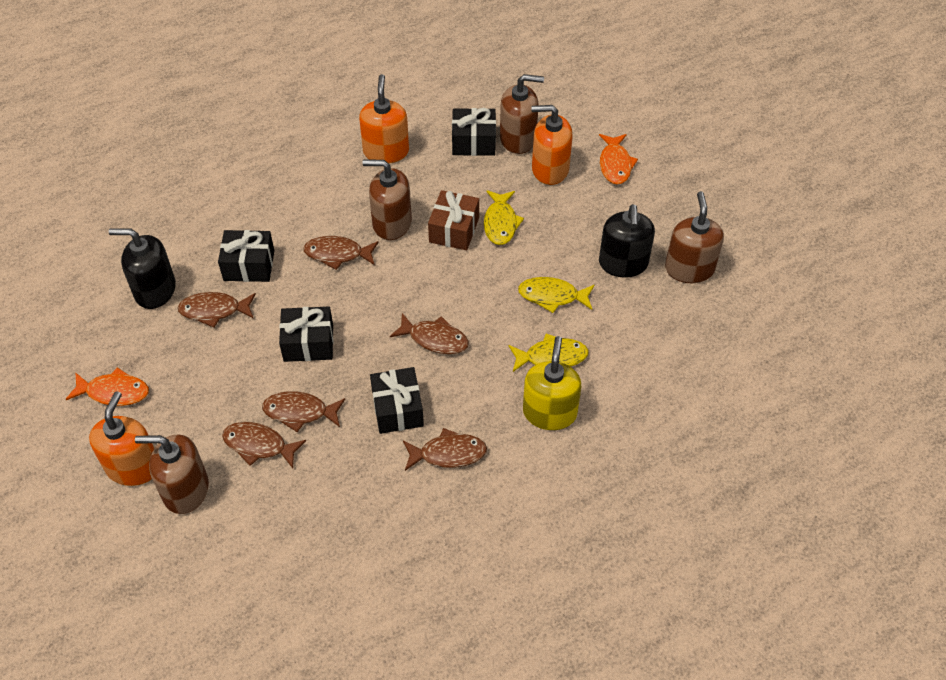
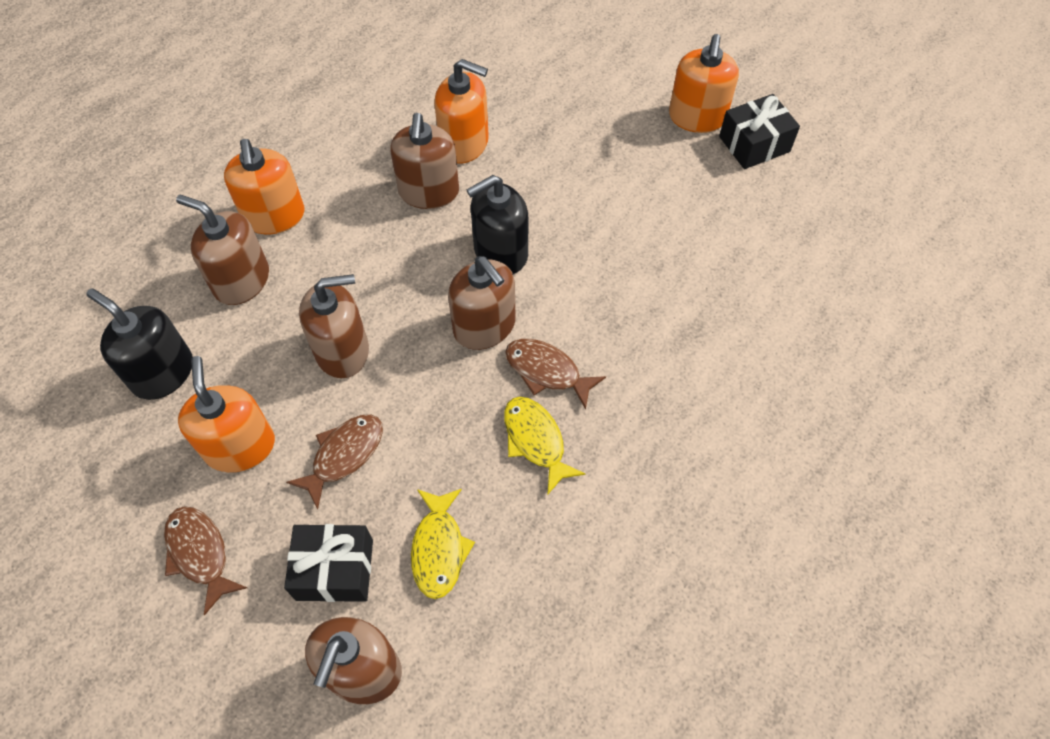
black gift: 4 -> 2
brown fish: 6 -> 3
brown gift: 1 -> 0
brown soap dispenser: 4 -> 5
orange fish: 2 -> 0
orange soap dispenser: 3 -> 4
yellow fish: 3 -> 2
yellow soap dispenser: 1 -> 0

